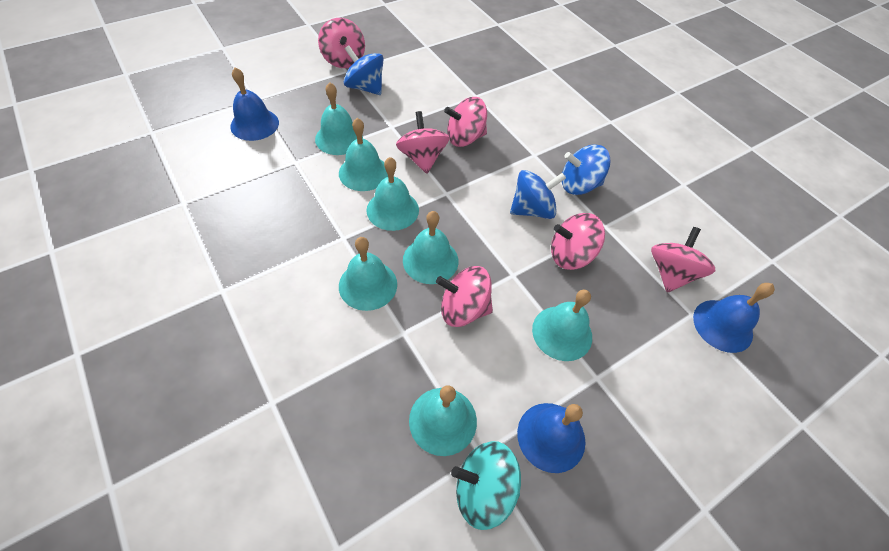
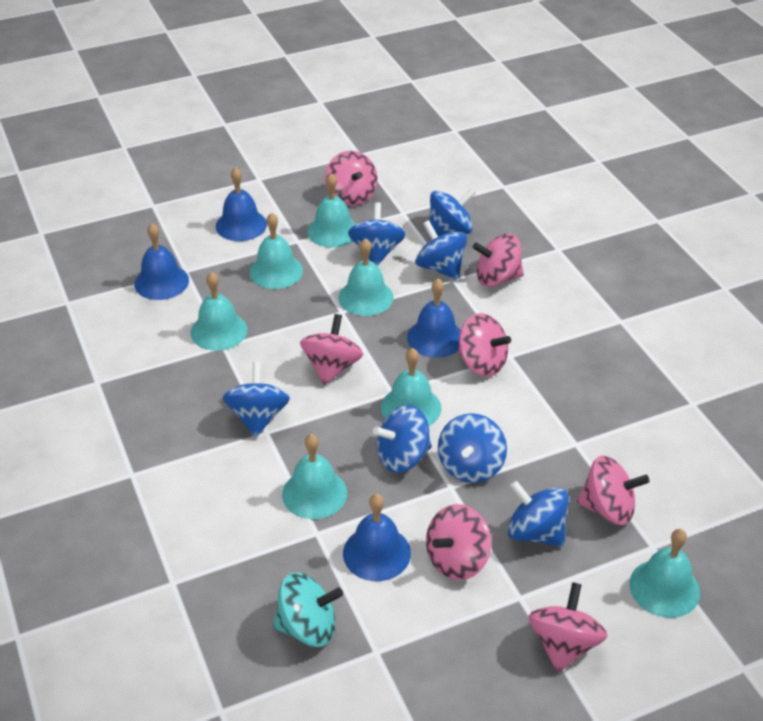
blue bell: 3 -> 4
blue spinning top: 3 -> 7
pink spinning top: 6 -> 7

